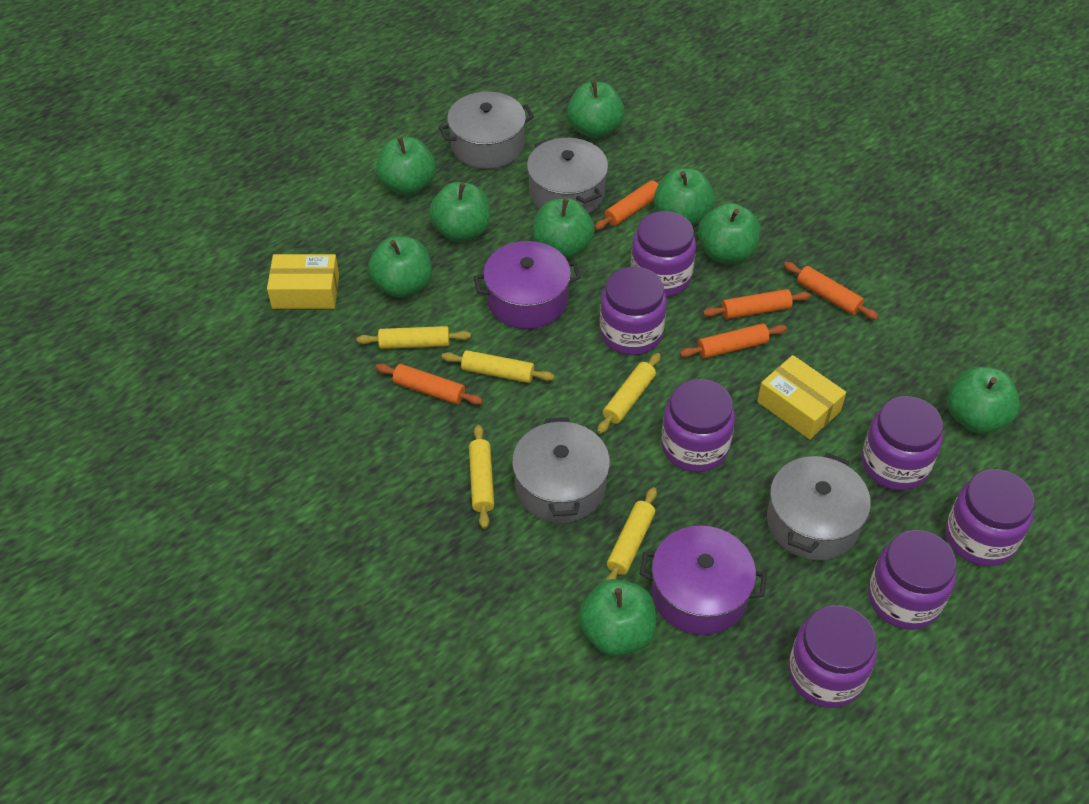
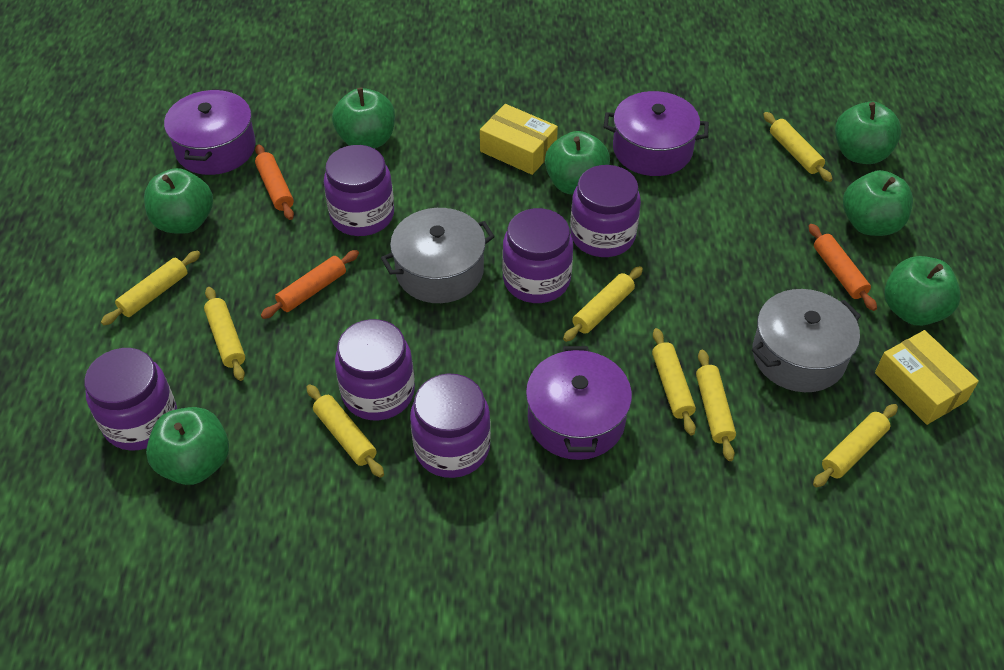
green apple: 9 -> 7
grey pot: 4 -> 2
orange rolling pin: 5 -> 3
purple jar: 7 -> 6
purple pot: 2 -> 3
yellow rolling pin: 5 -> 8

